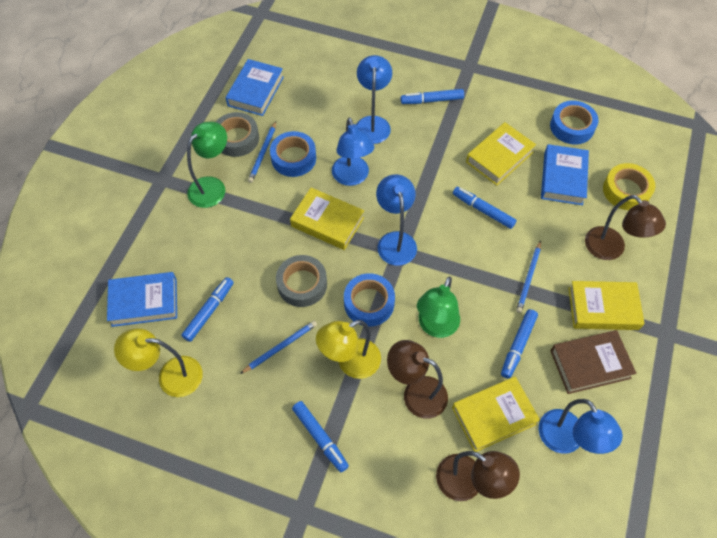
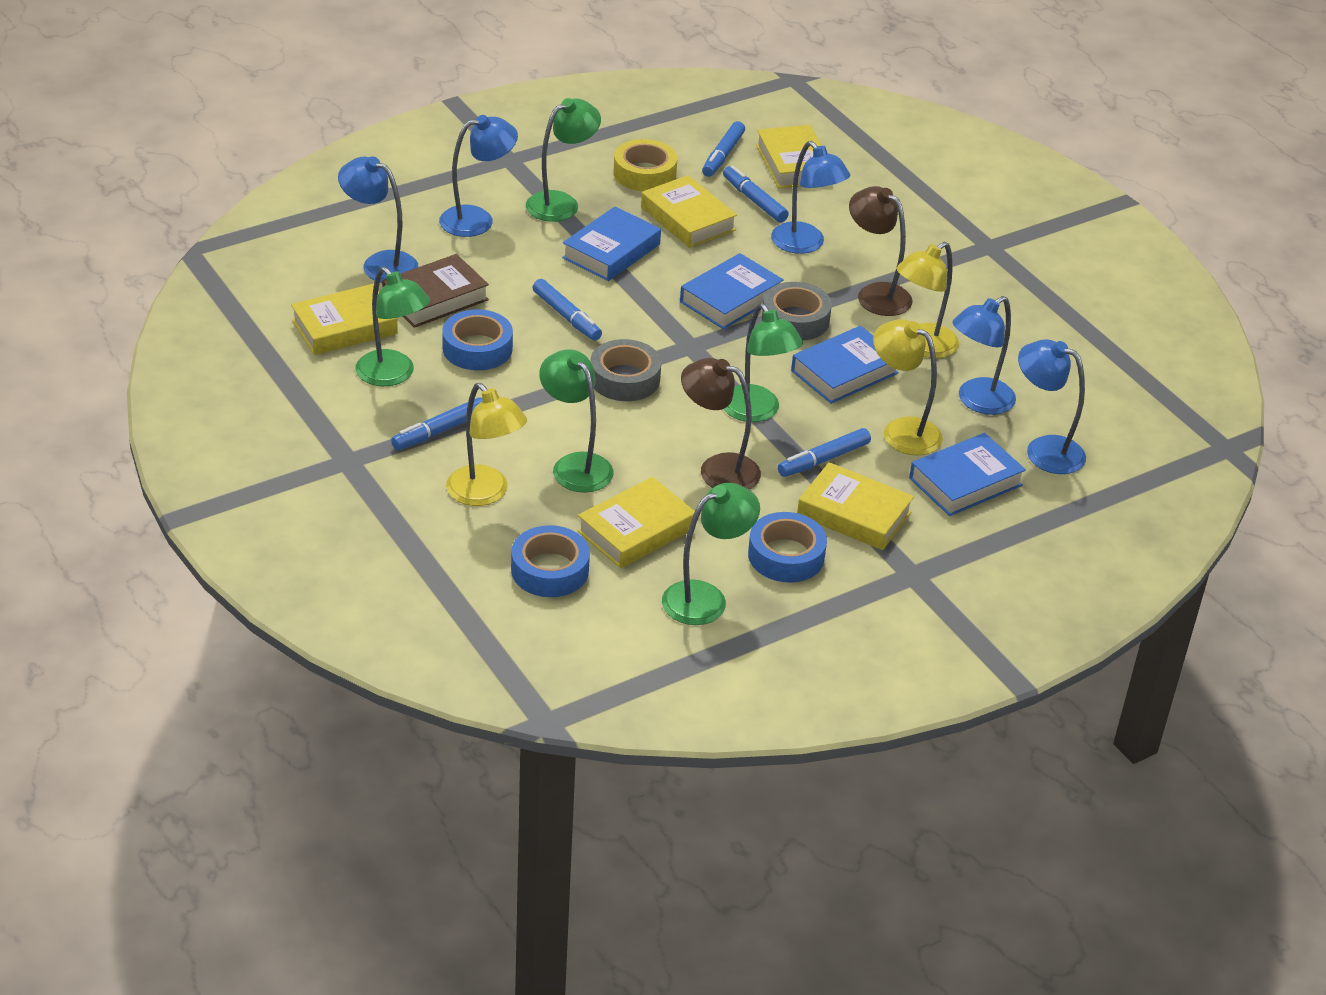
blue book: 3 -> 4
blue lamp: 4 -> 5
blue pencil: 3 -> 0
brown lamp: 3 -> 2
green lamp: 2 -> 5
yellow book: 4 -> 5
yellow lamp: 2 -> 3

